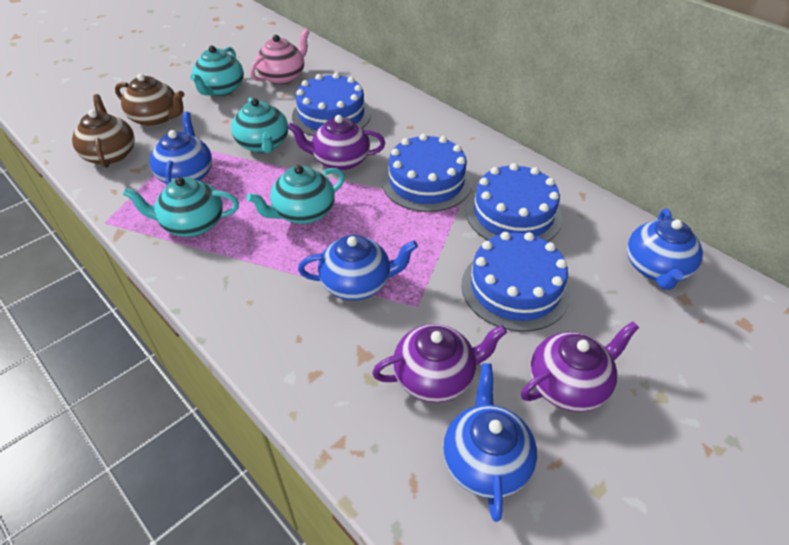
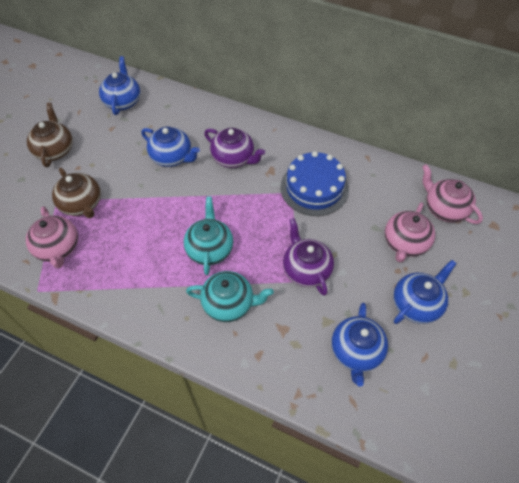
blue cake: 4 -> 1
pink teapot: 1 -> 3
purple teapot: 3 -> 2
turquoise teapot: 4 -> 2

